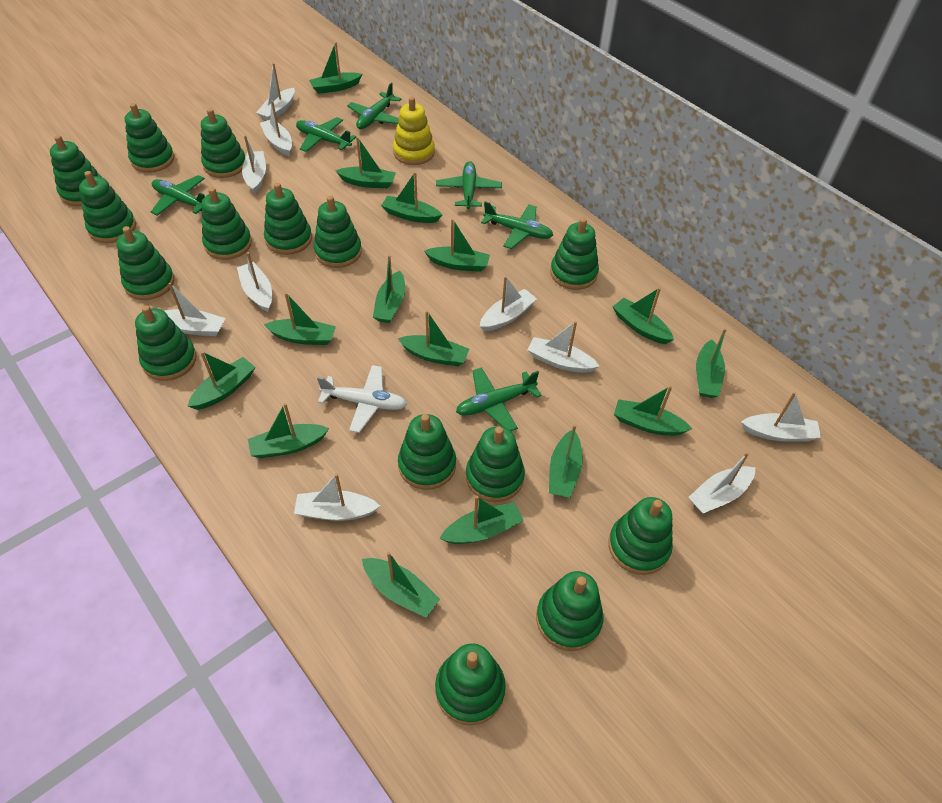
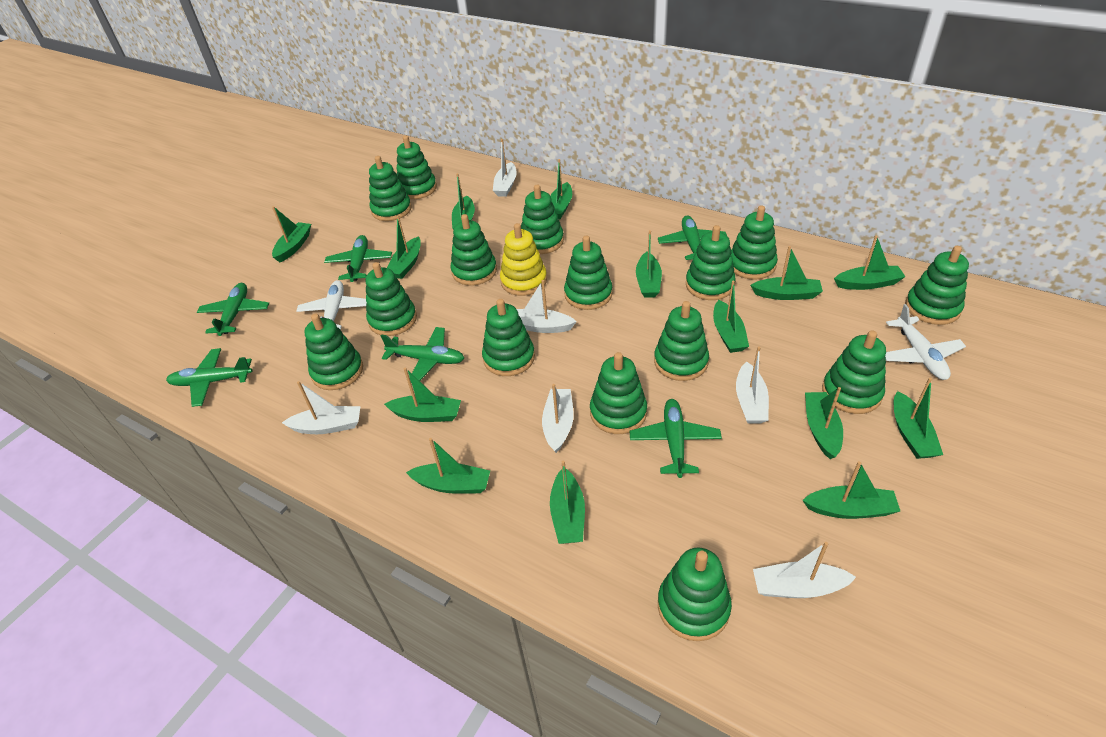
green boat: 15 -> 14
white boat: 10 -> 6
white plane: 1 -> 2

